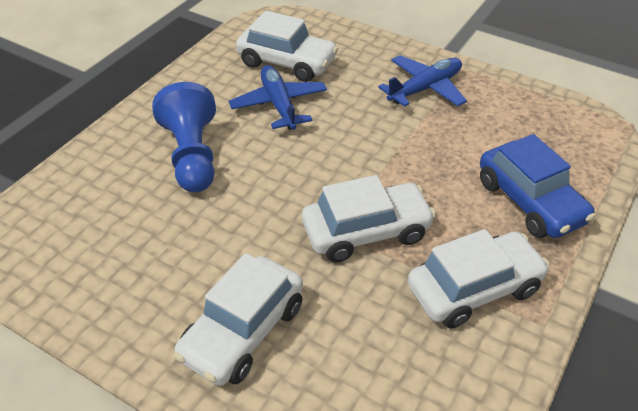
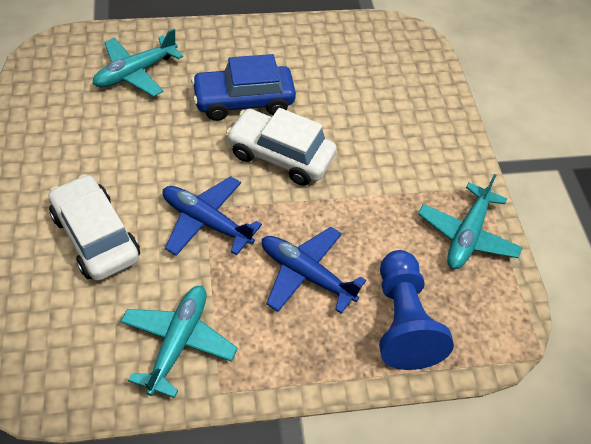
turquoise plane: 0 -> 3
white car: 4 -> 2

